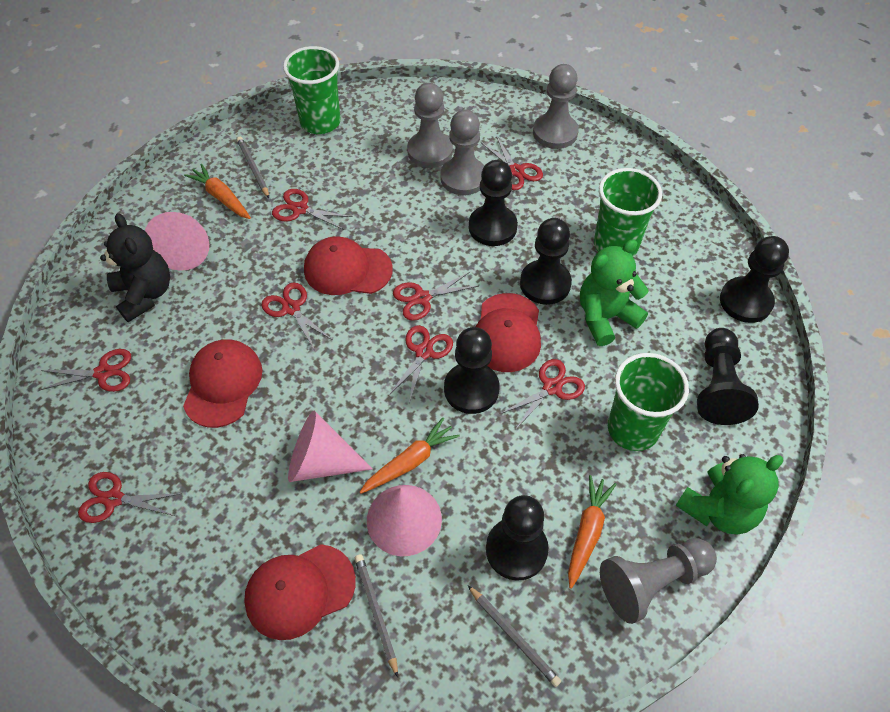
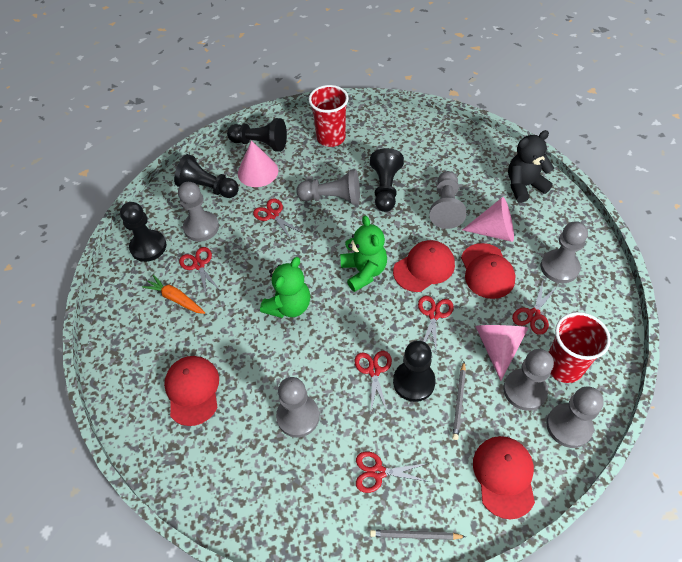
black pawn: 6 -> 5
green cup: 3 -> 0
grey pawn: 4 -> 7
grey pencil: 3 -> 2
orange carrot: 3 -> 1
red cup: 0 -> 2
red scissors: 8 -> 6

